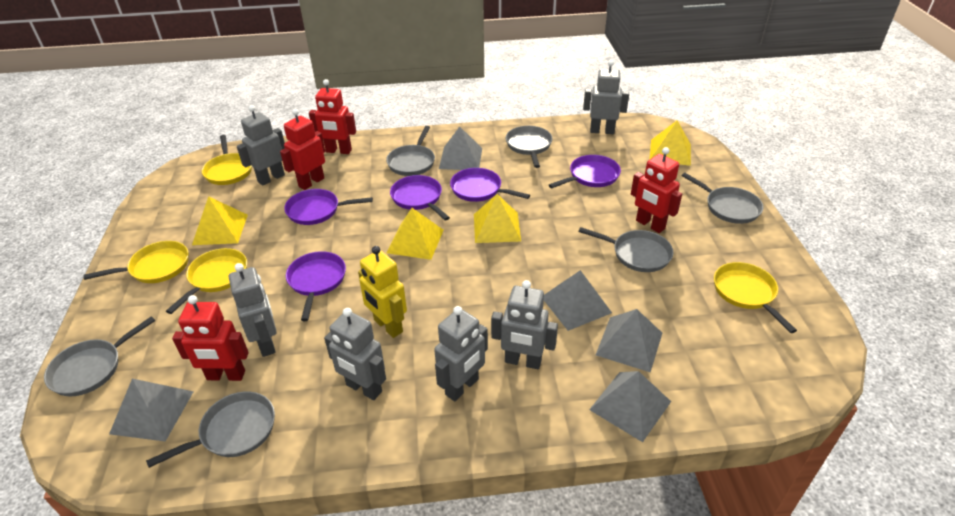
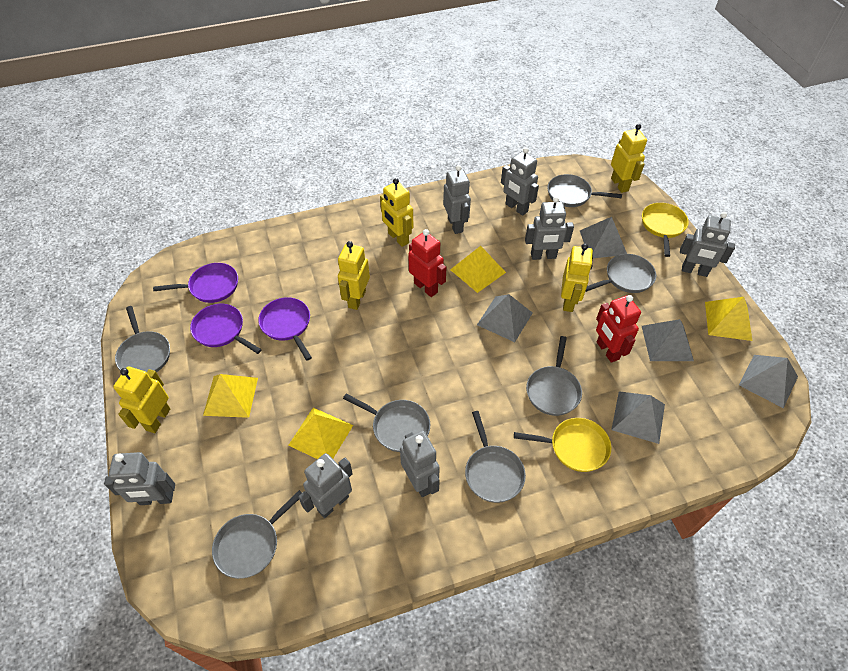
grey pan: 6 -> 7
grey robot: 6 -> 7
purple pan: 5 -> 3
red robot: 4 -> 2
yellow pan: 4 -> 2
yellow robot: 1 -> 5

